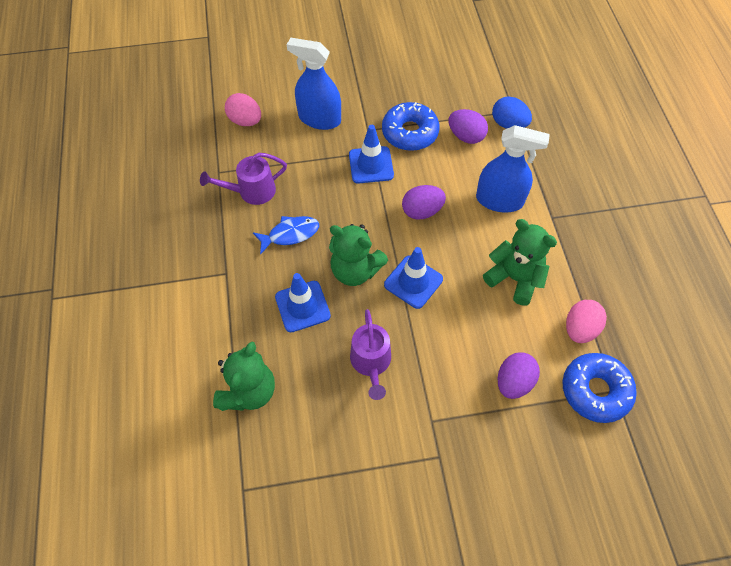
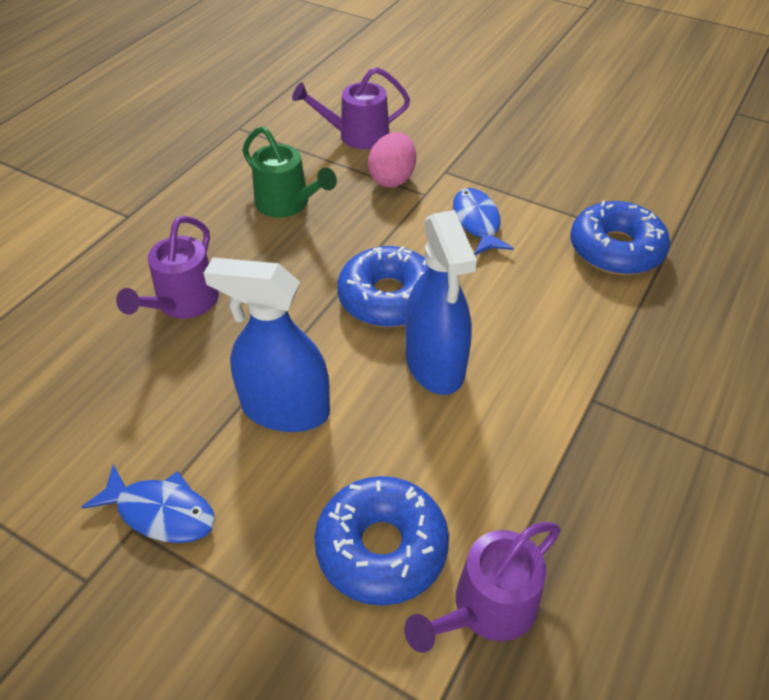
blue donut: 2 -> 3
blue egg: 1 -> 0
blue fish: 1 -> 2
blue traffic cone: 3 -> 0
green teddy bear: 3 -> 0
green watering can: 0 -> 1
pink egg: 2 -> 1
purple egg: 3 -> 0
purple watering can: 2 -> 3

